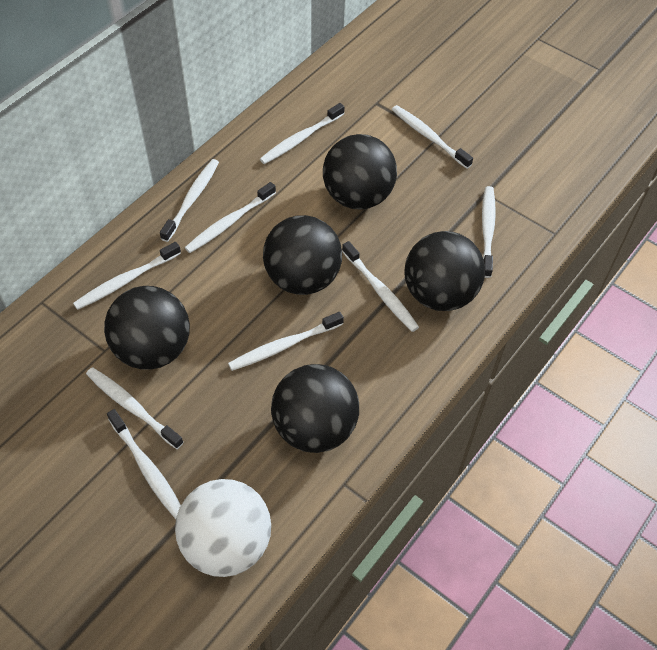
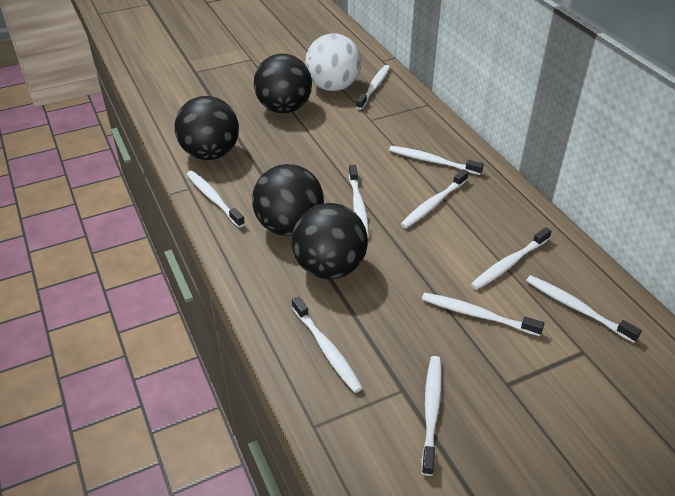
black ball: 5 -> 4

